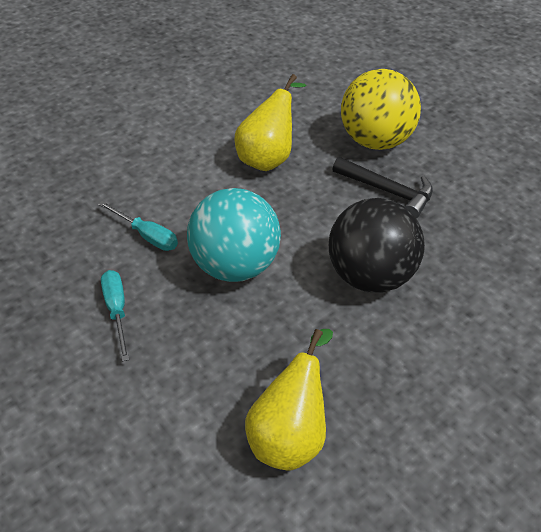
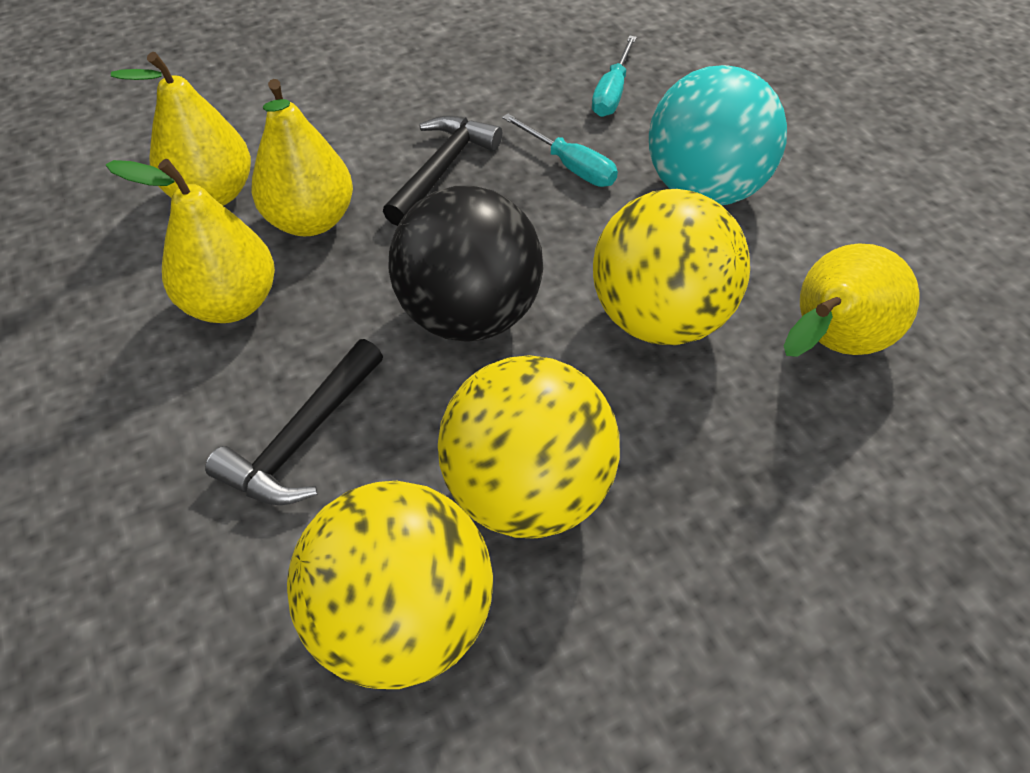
black hammer: 1 -> 2
yellow ball: 1 -> 3
yellow pear: 2 -> 4

